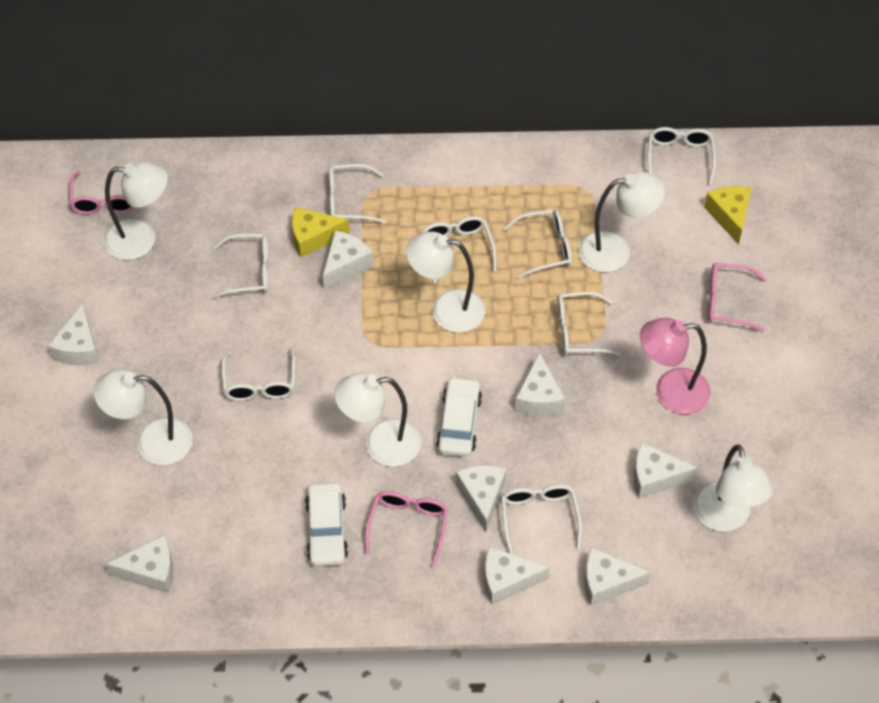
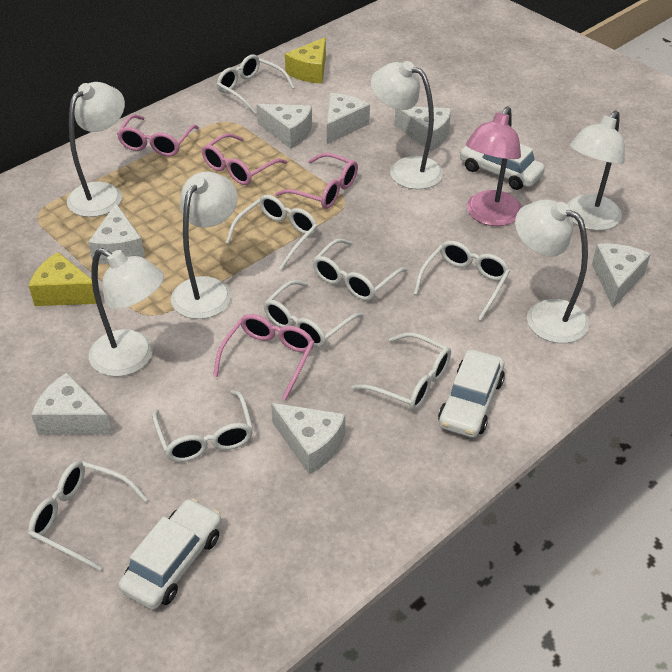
pink glasses: 3 -> 4
white car: 2 -> 3
white cheese: 8 -> 7

